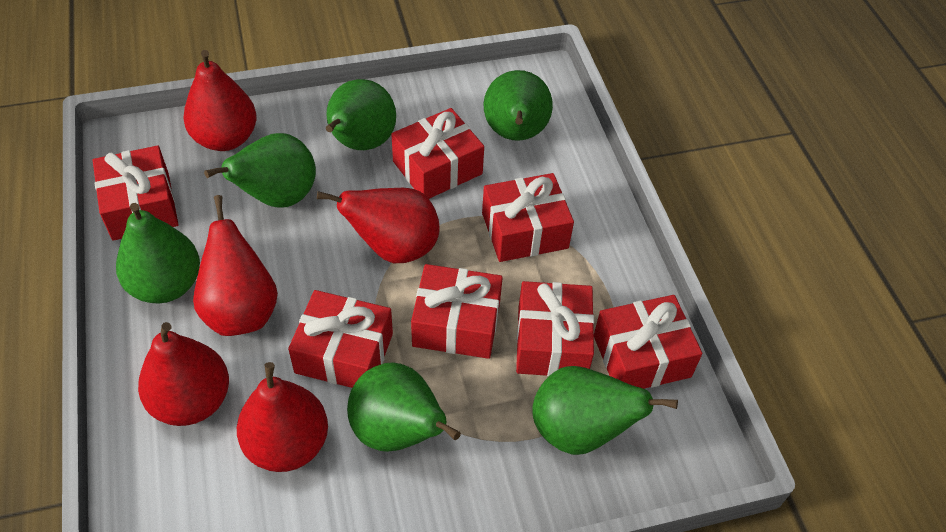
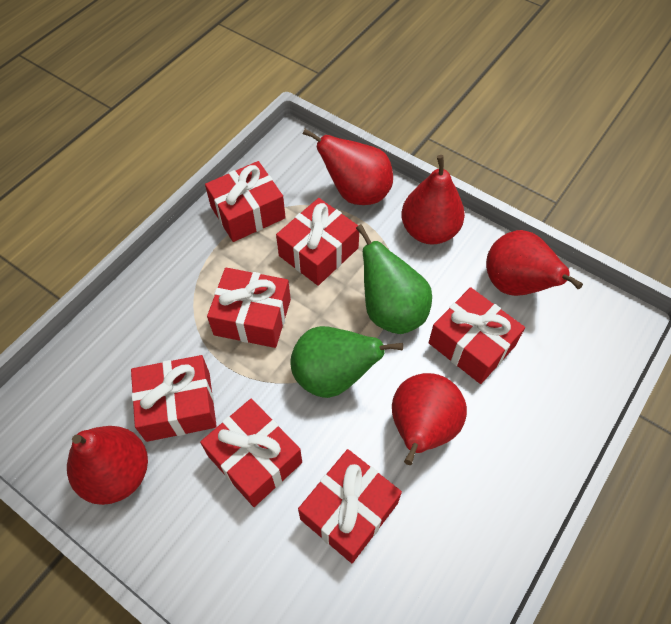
green pear: 6 -> 2

